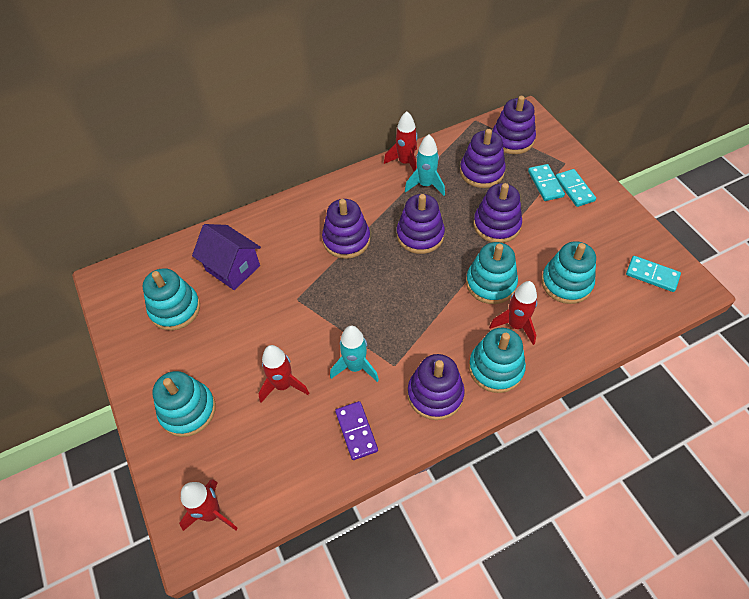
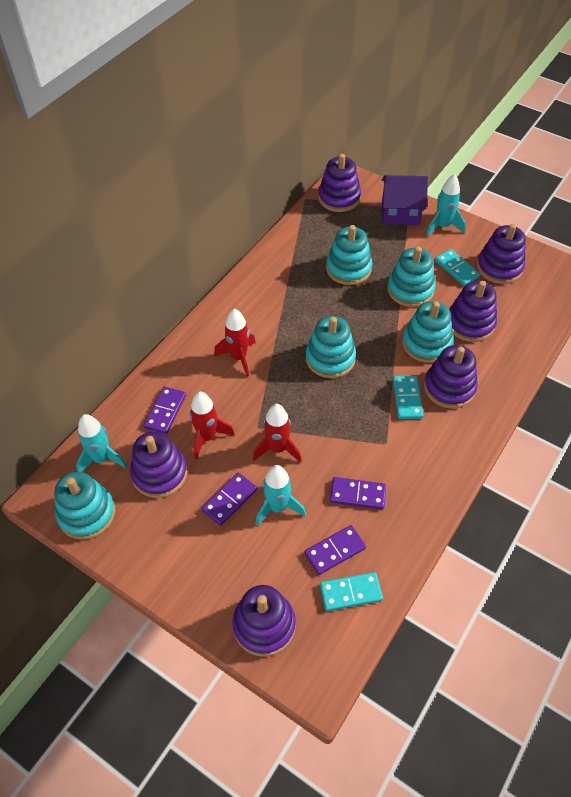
purple domino: 1 -> 4
red rocket: 4 -> 3
turquoise rocket: 2 -> 3

